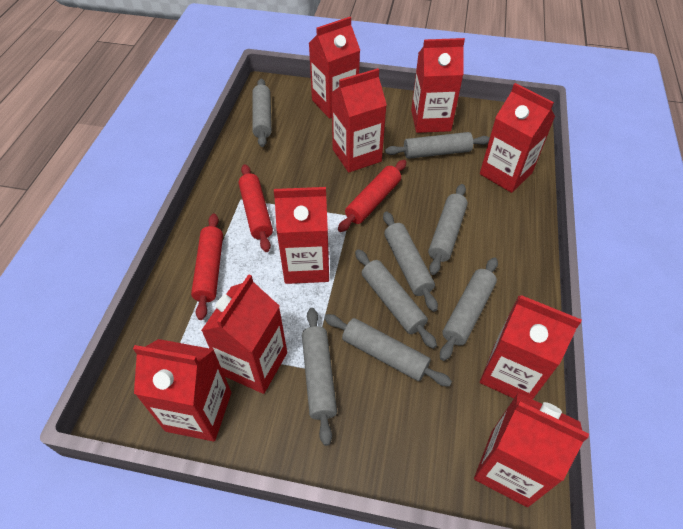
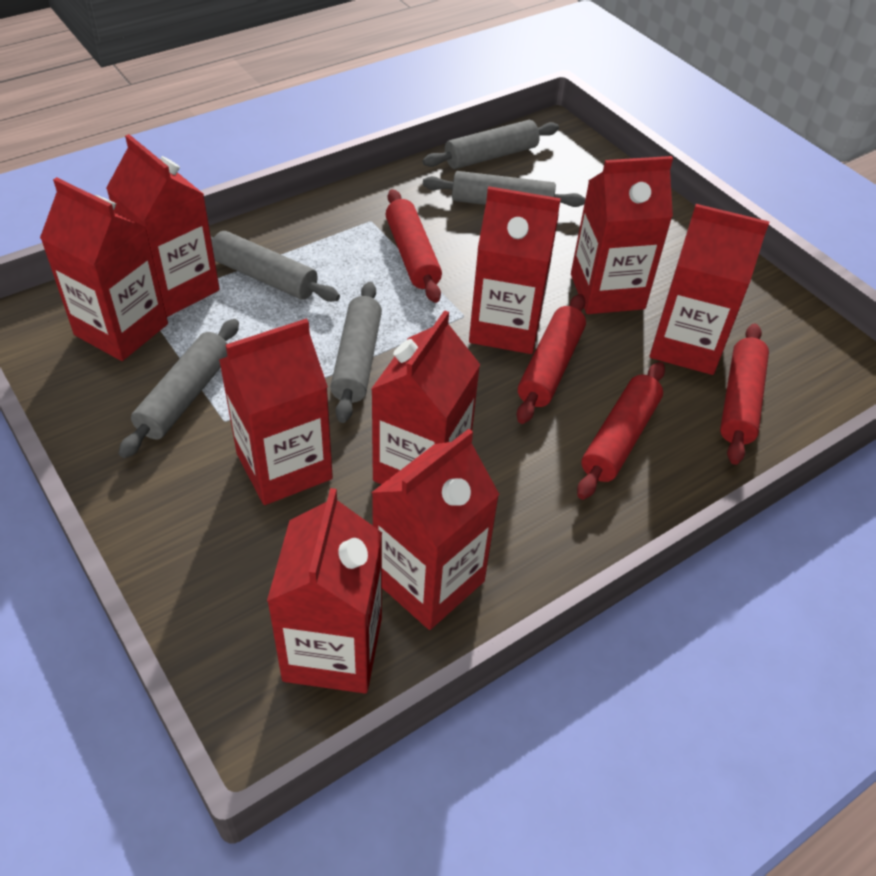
grey rolling pin: 8 -> 5
red rolling pin: 3 -> 4

